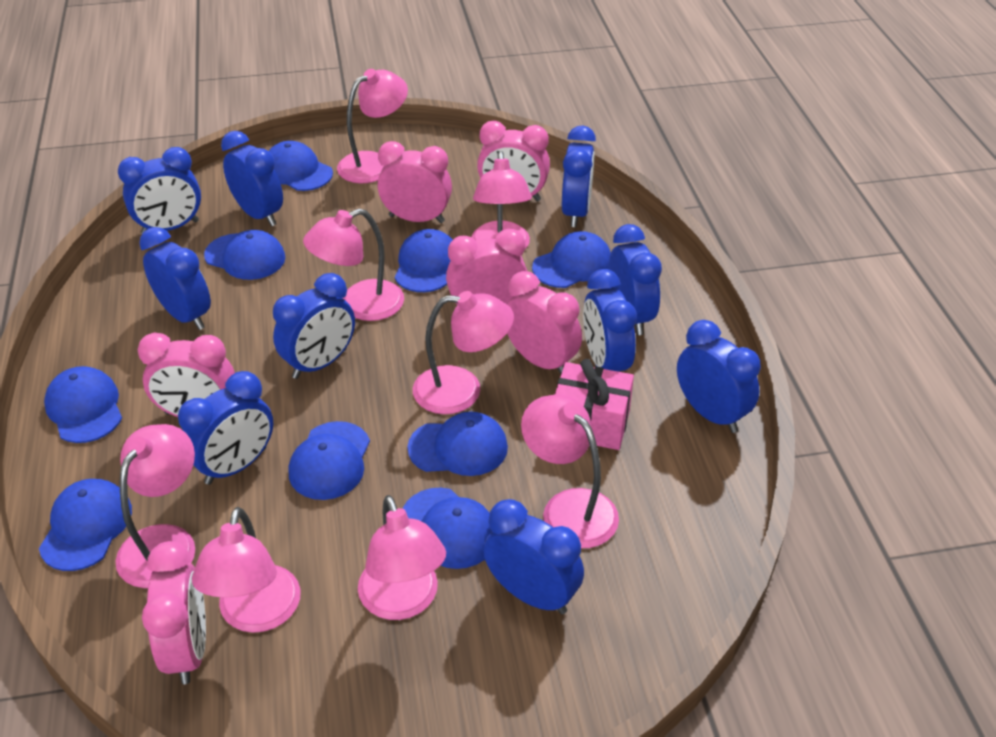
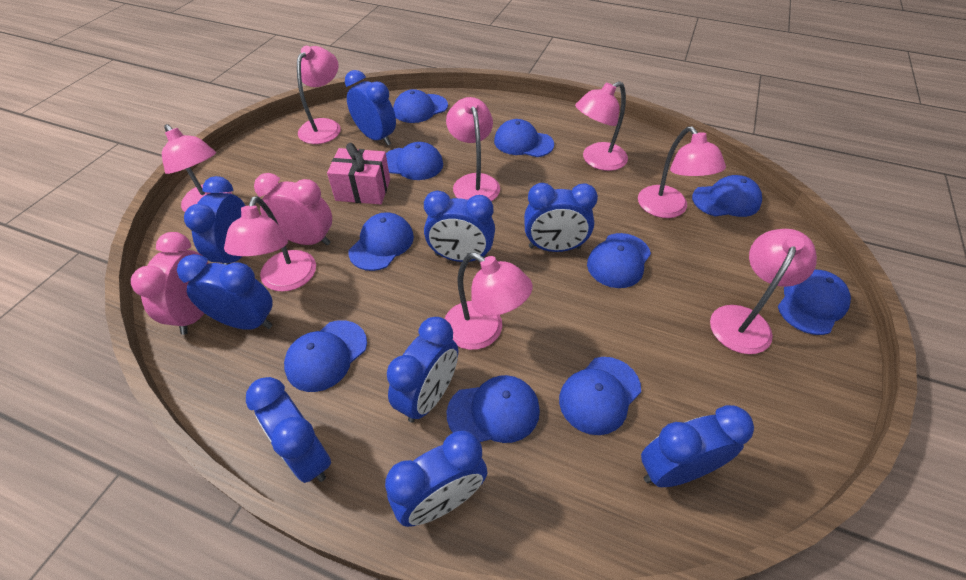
blue cap: 9 -> 10
blue clock: 10 -> 9
pink clock: 6 -> 2

